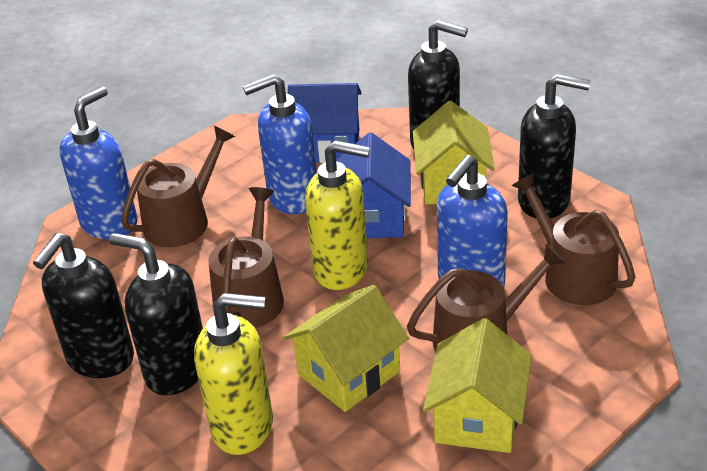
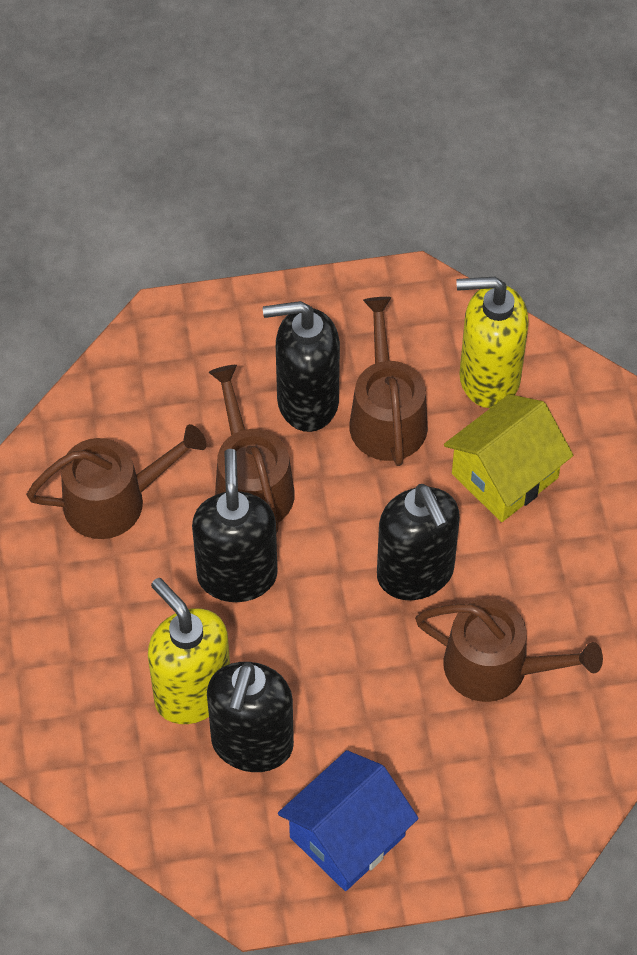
blue house: 2 -> 1
blue soap dispenser: 3 -> 0
yellow house: 3 -> 1

